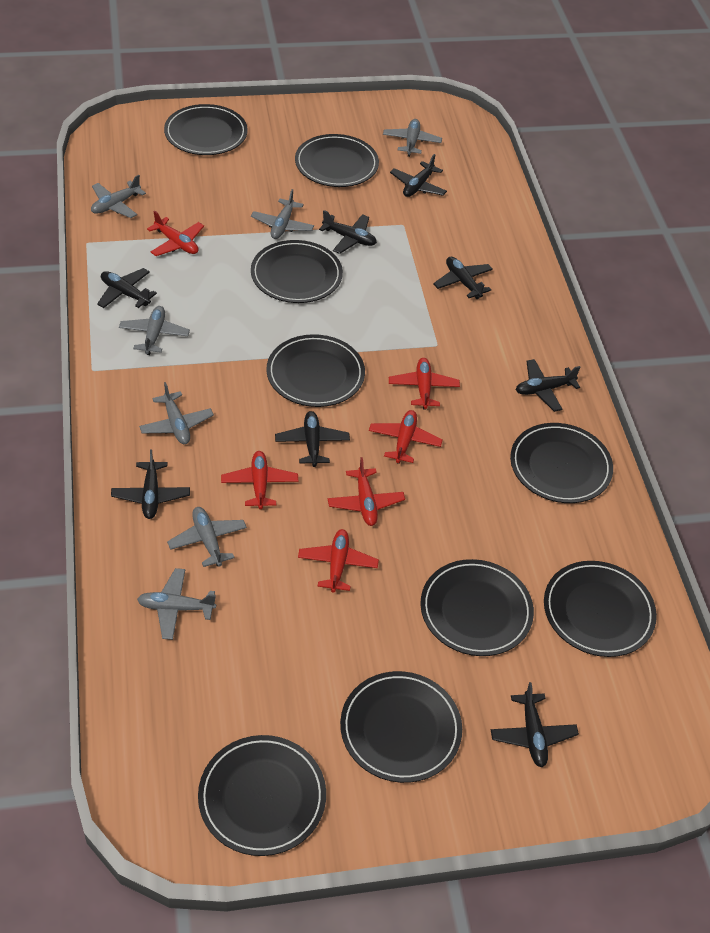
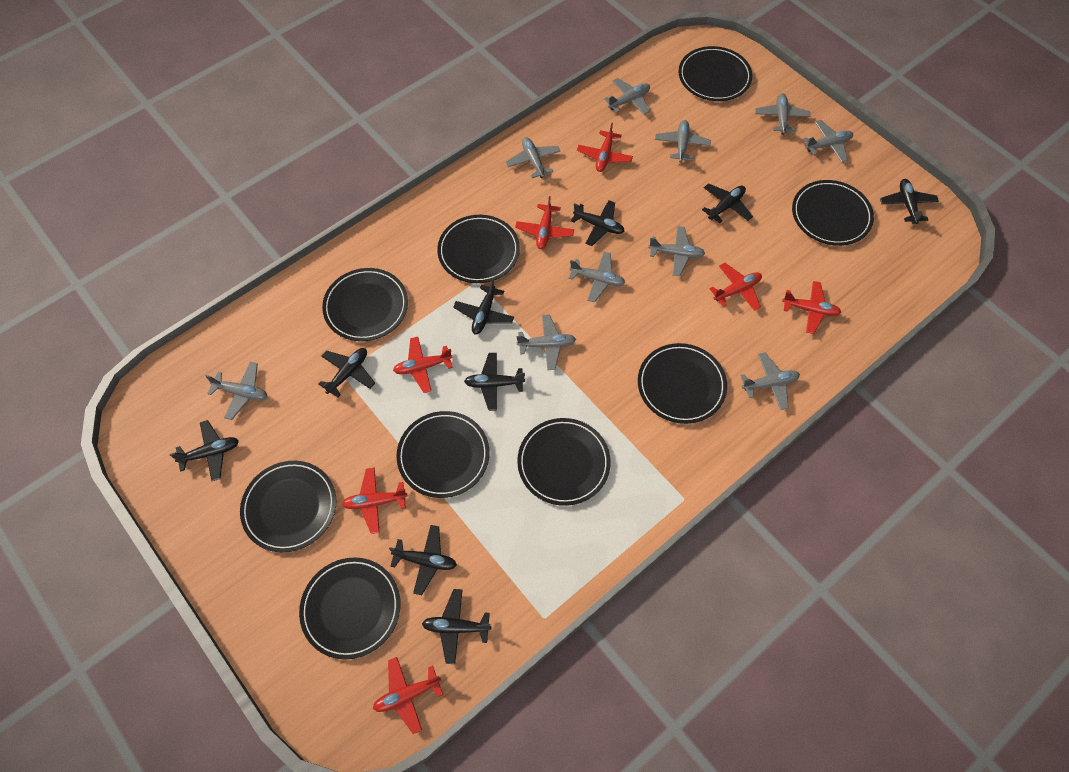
black plane: 8 -> 9
grey plane: 7 -> 10
red plane: 6 -> 7

